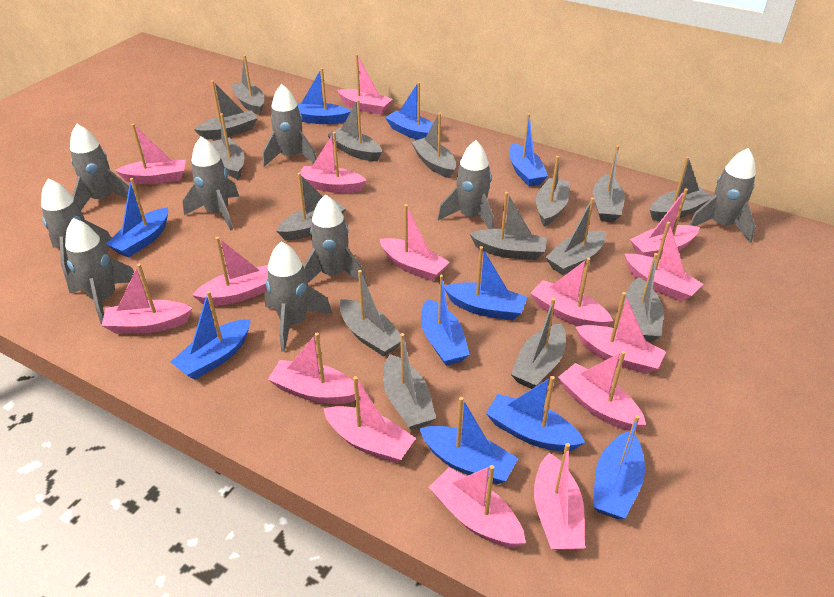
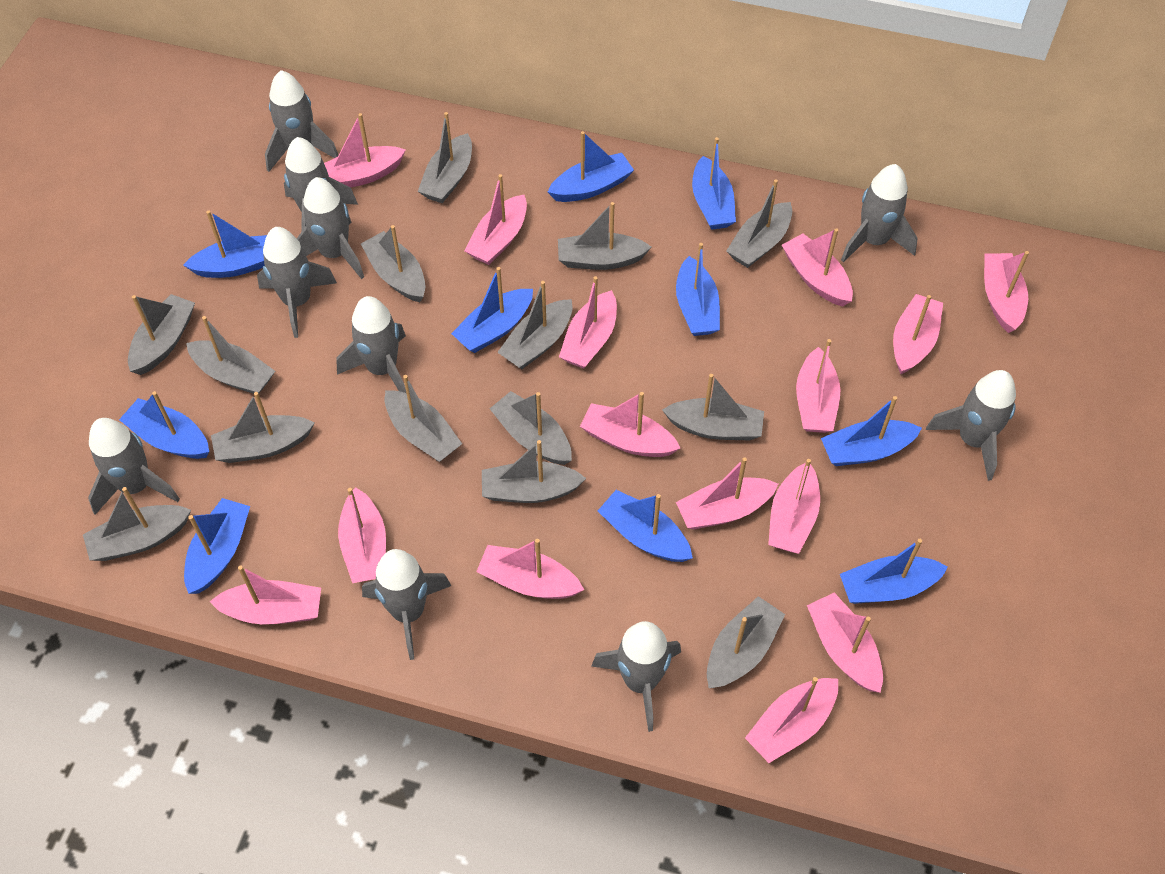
grey boat: 15 -> 14
grey rocket: 9 -> 10

